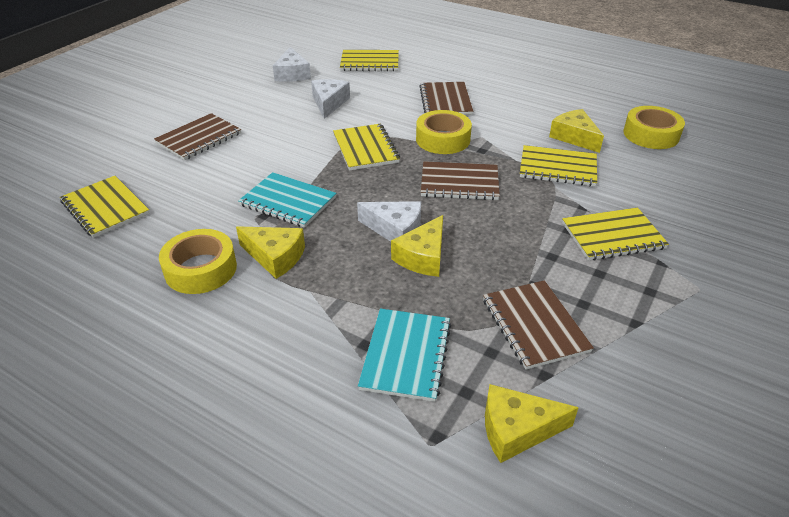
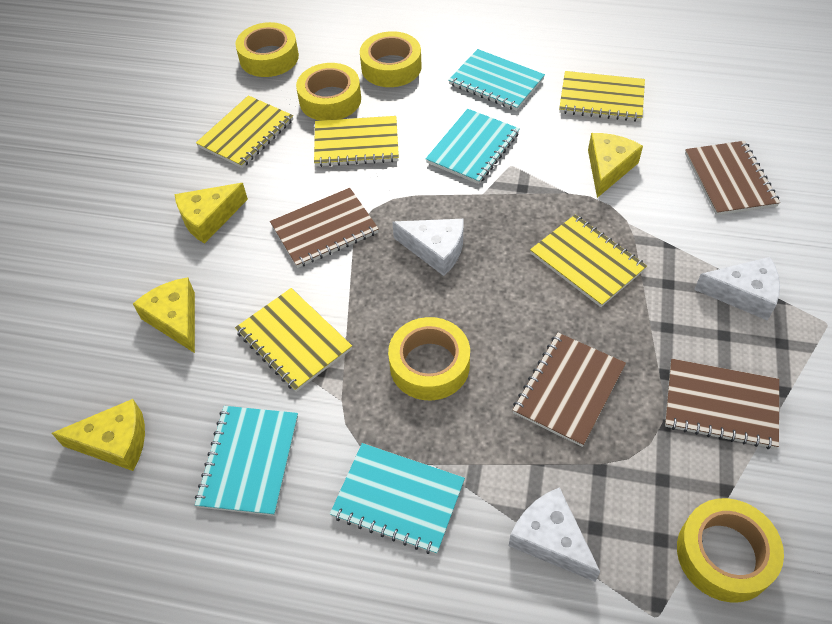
turquoise notebook: 2 -> 4
yellow tape: 3 -> 5

